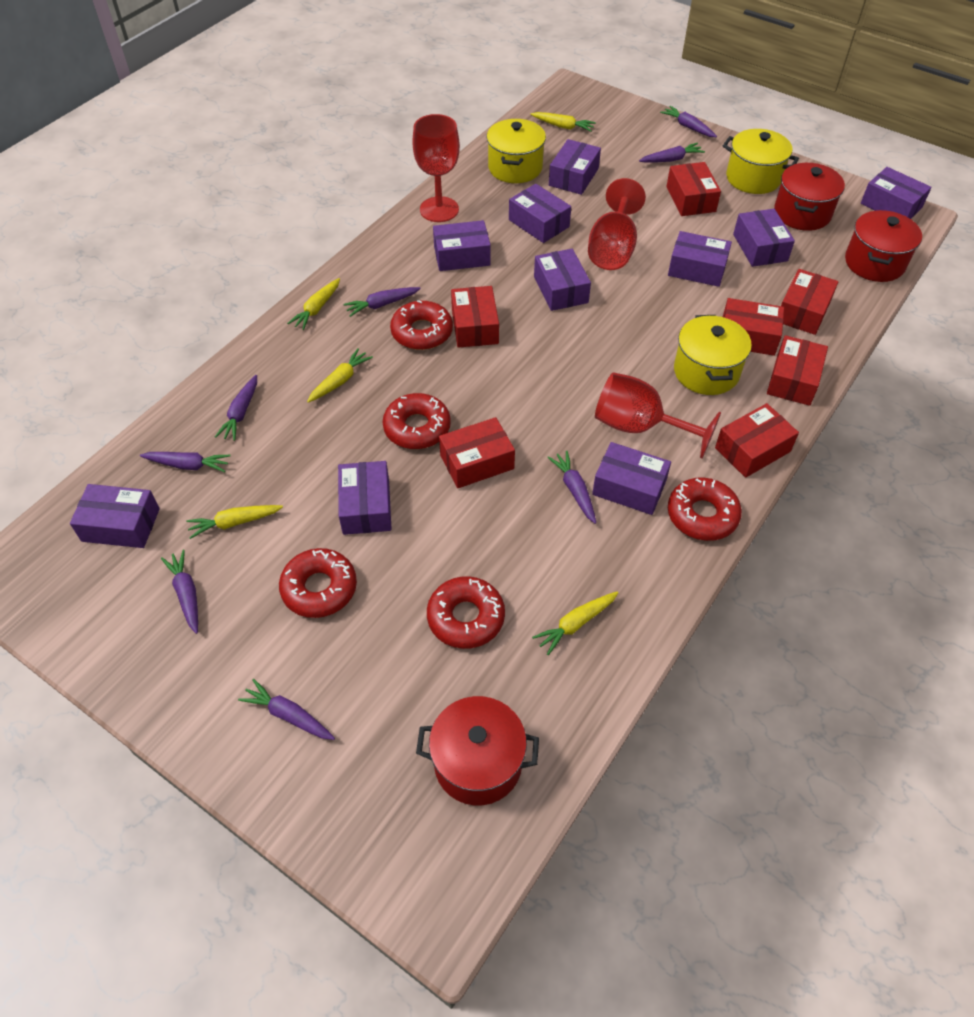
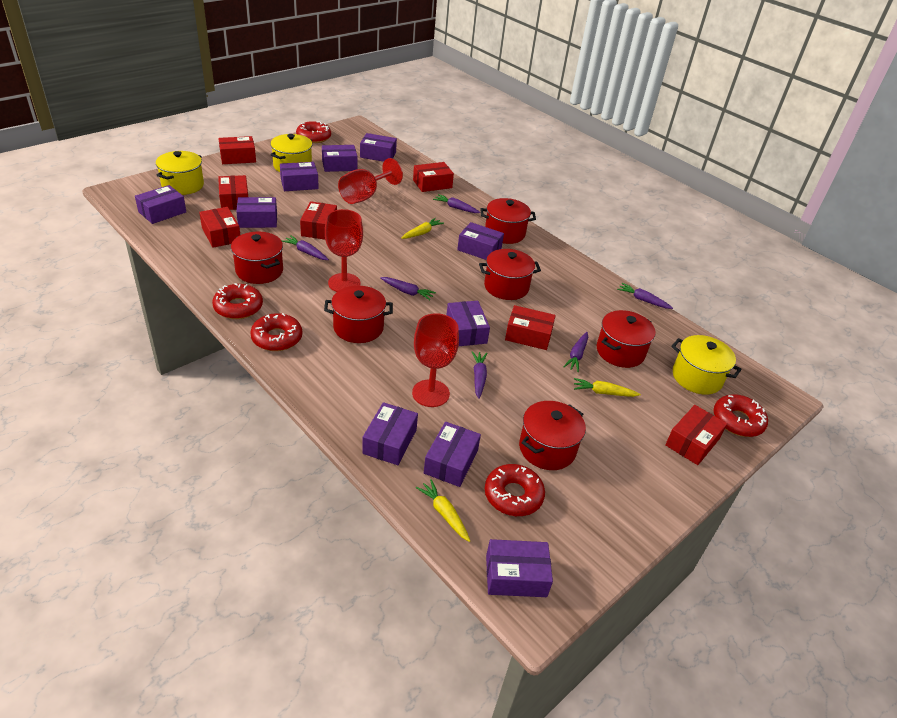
purple carrot: 8 -> 6
red pot: 3 -> 6
yellow carrot: 5 -> 3

